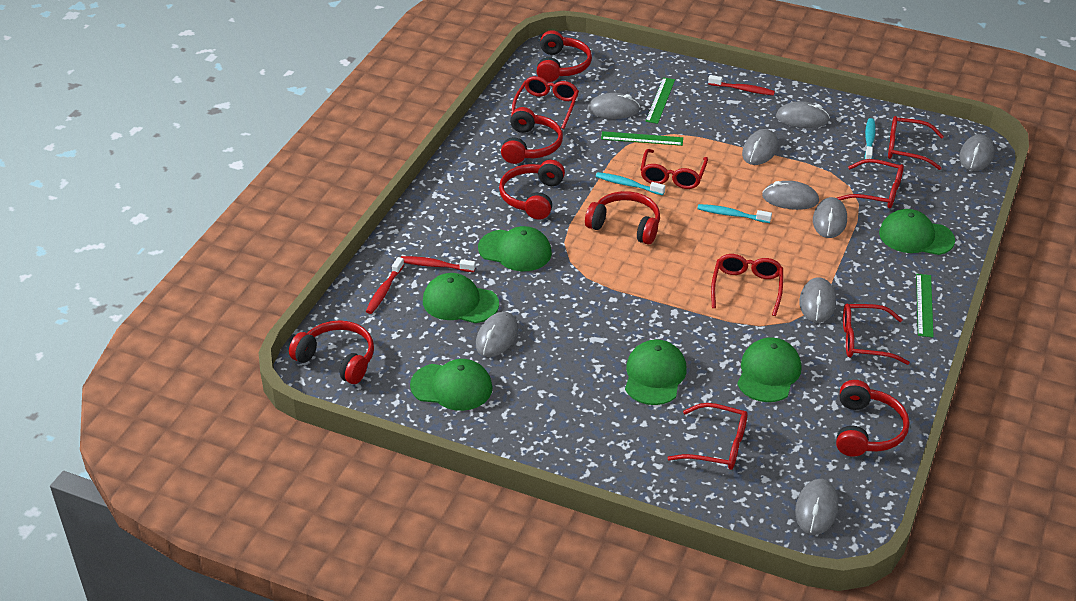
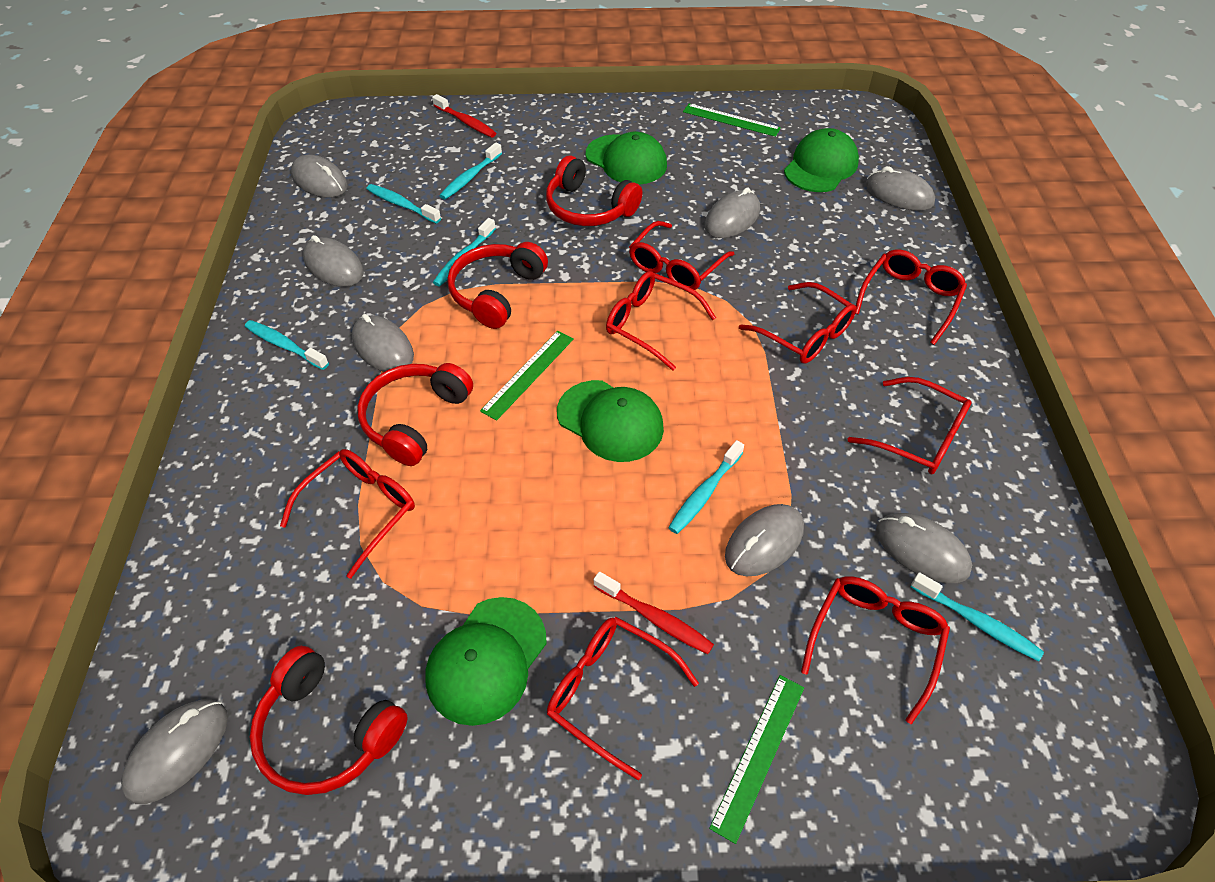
green cap: 6 -> 4
grey mouse: 9 -> 8
red glasses: 7 -> 8
red headphones: 6 -> 4
red toothbrush: 3 -> 2
turquoise toothbrush: 3 -> 6

